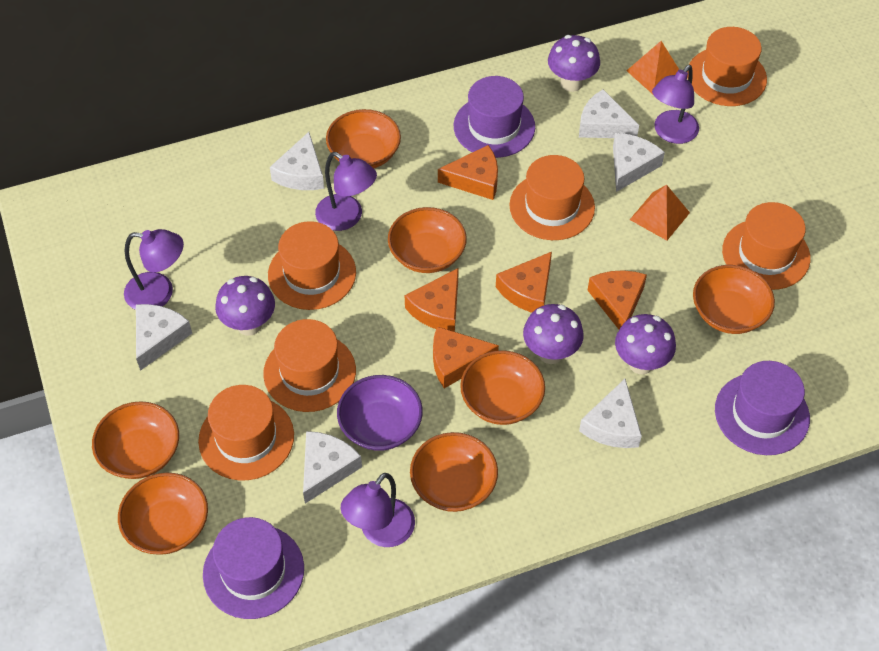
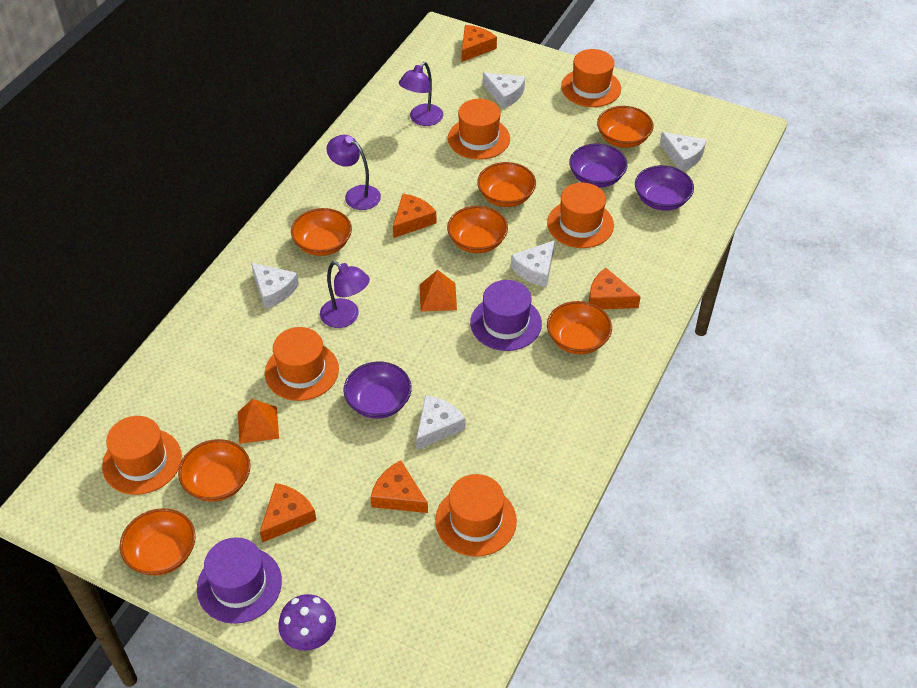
purple bowl: 1 -> 3
purple hat: 3 -> 2
purple lamp: 4 -> 3
purple mushroom: 4 -> 1
white cheese: 6 -> 5

